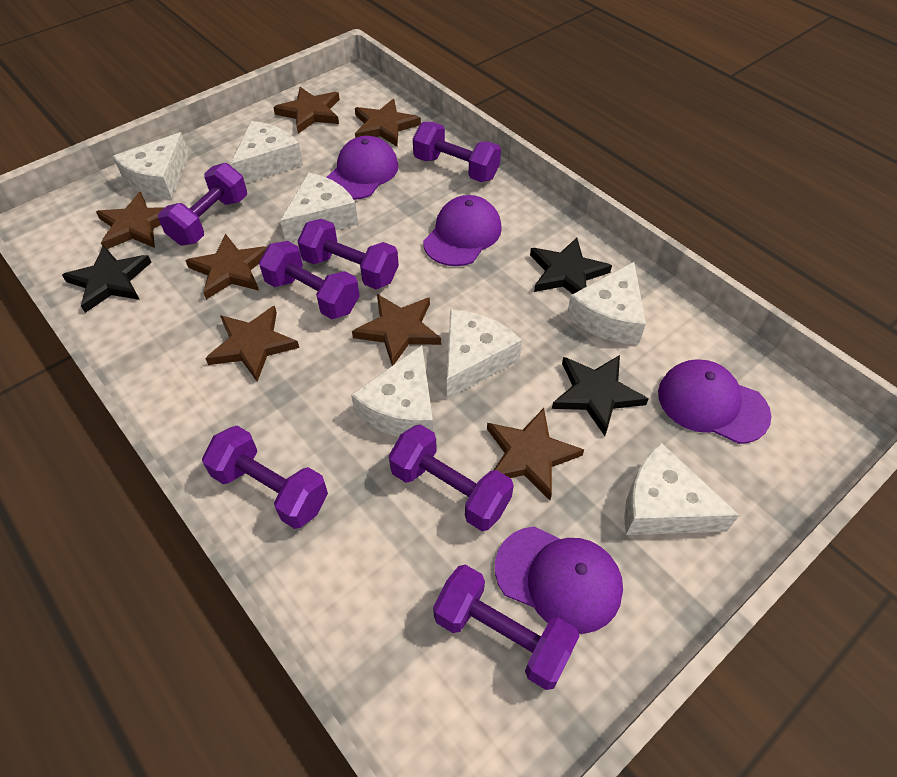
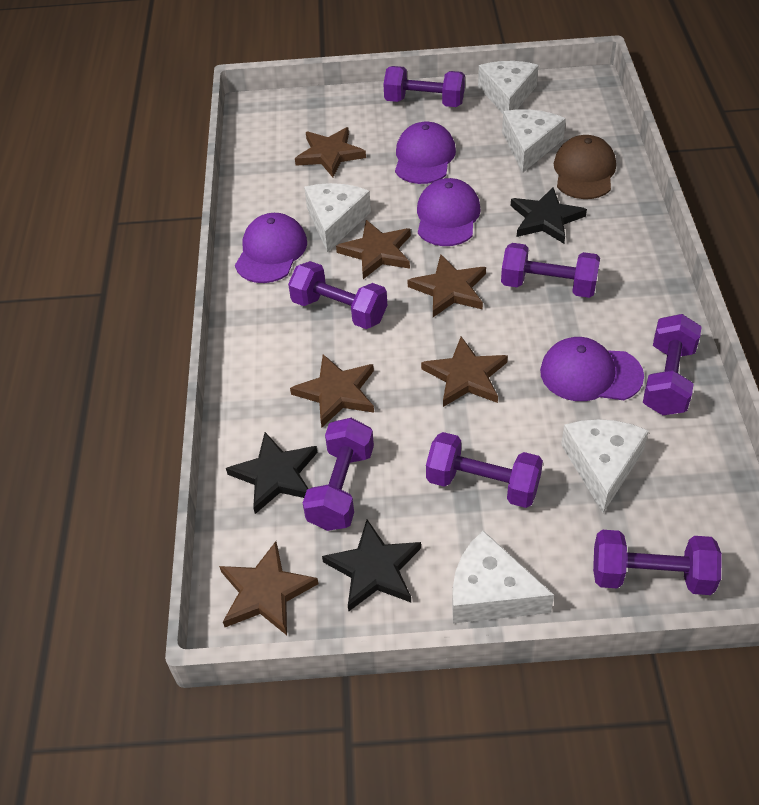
brown cap: 0 -> 1
brown star: 7 -> 6
white cheese: 7 -> 5

